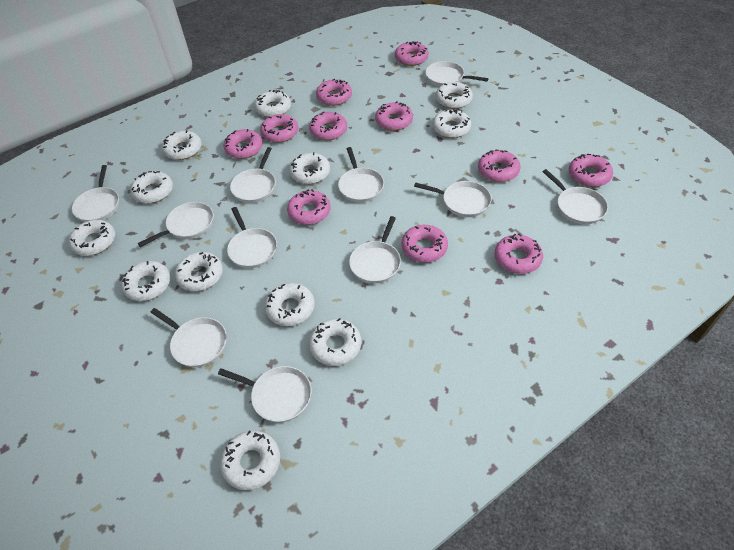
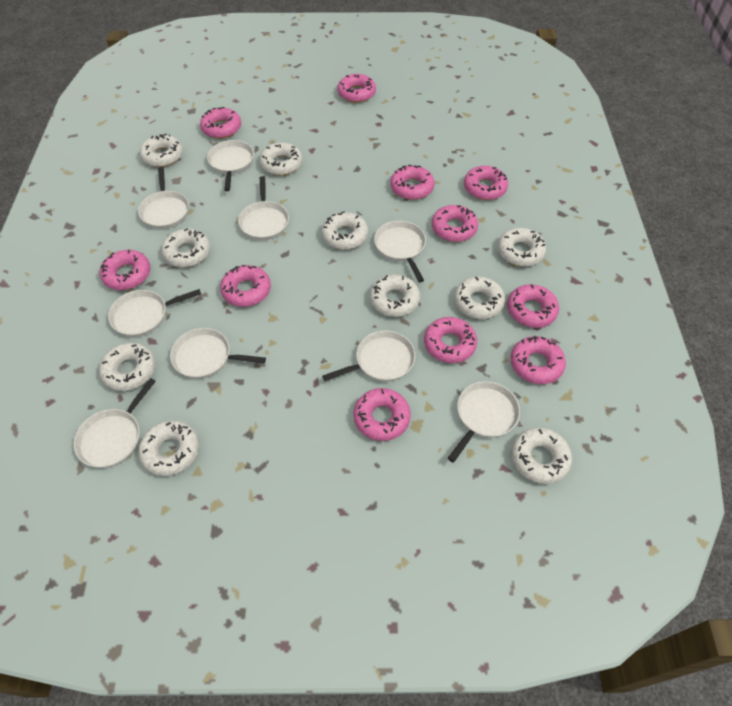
white donut: 12 -> 10
white pan: 11 -> 9

